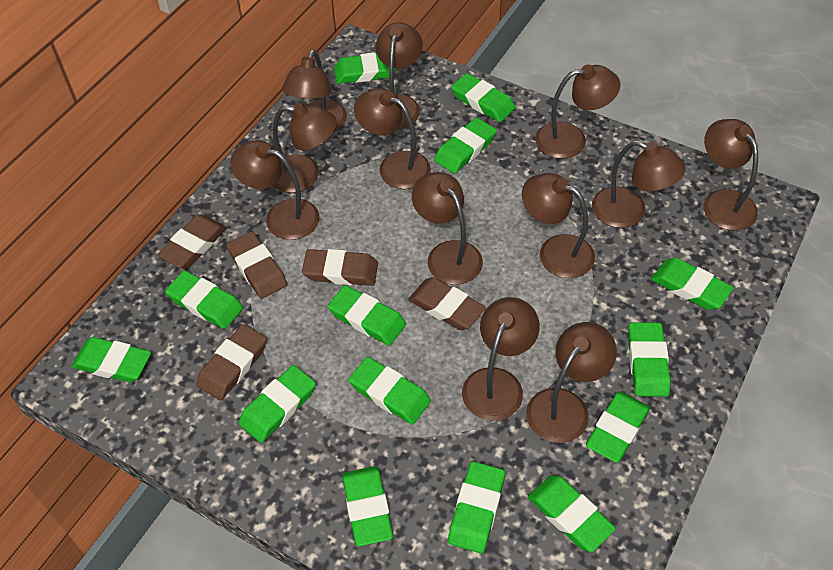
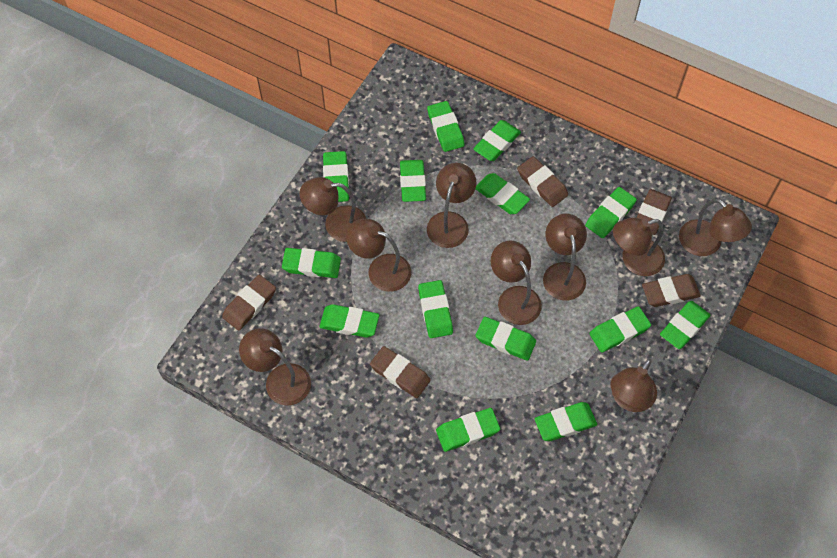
brown lamp: 12 -> 9

